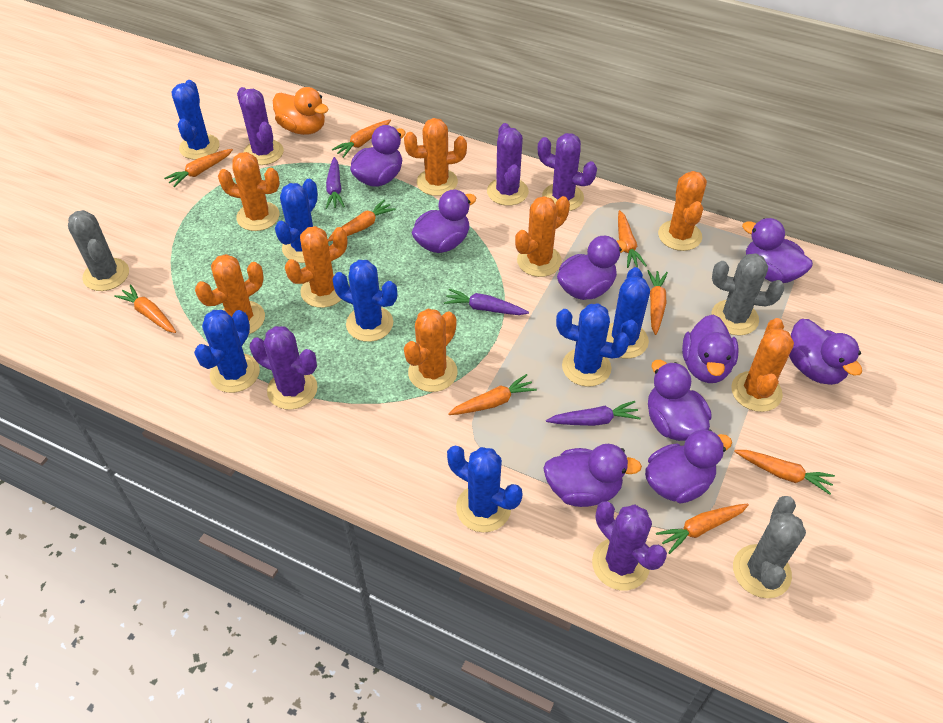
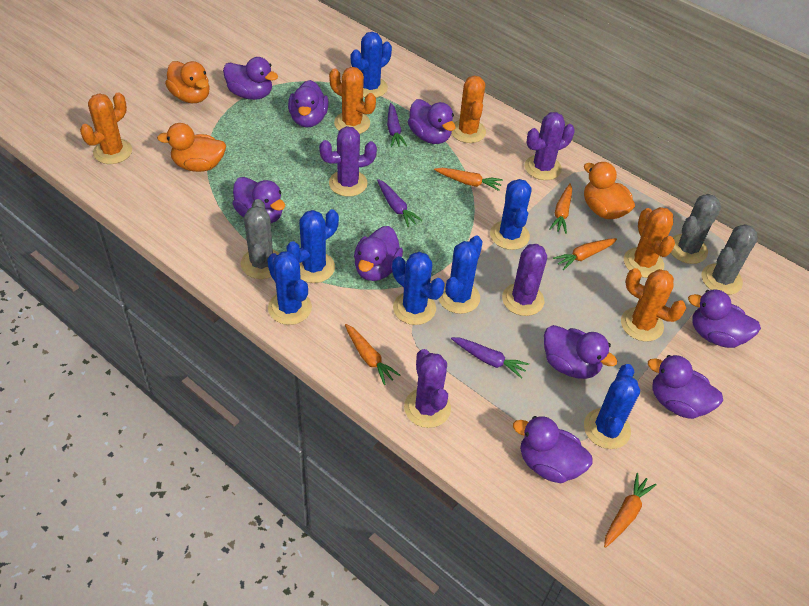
orange cactus: 8 -> 5
orange carrot: 9 -> 5
orange duck: 1 -> 3
purple cactus: 5 -> 4

